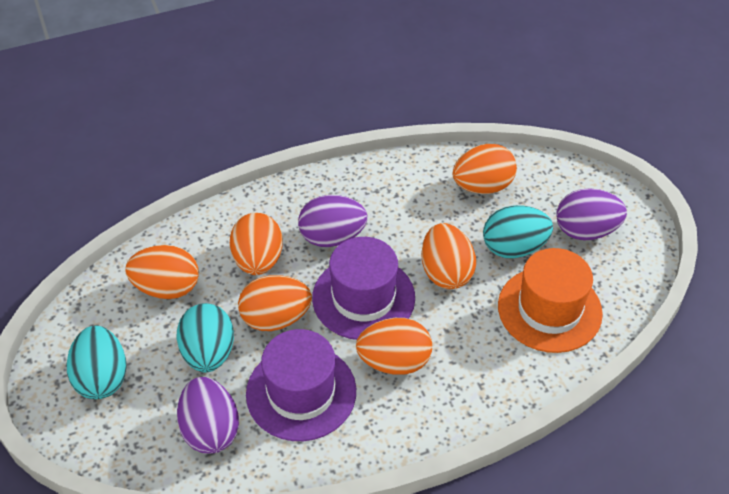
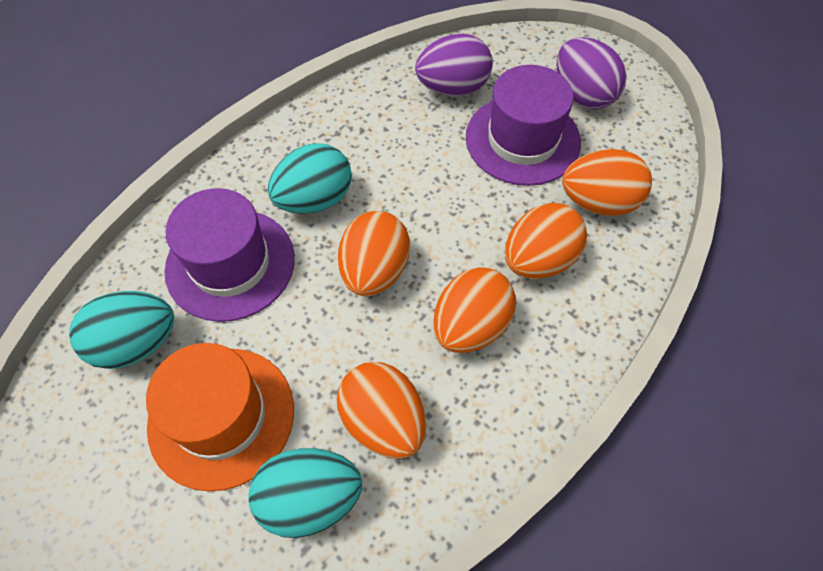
orange egg: 6 -> 5
purple egg: 3 -> 2

